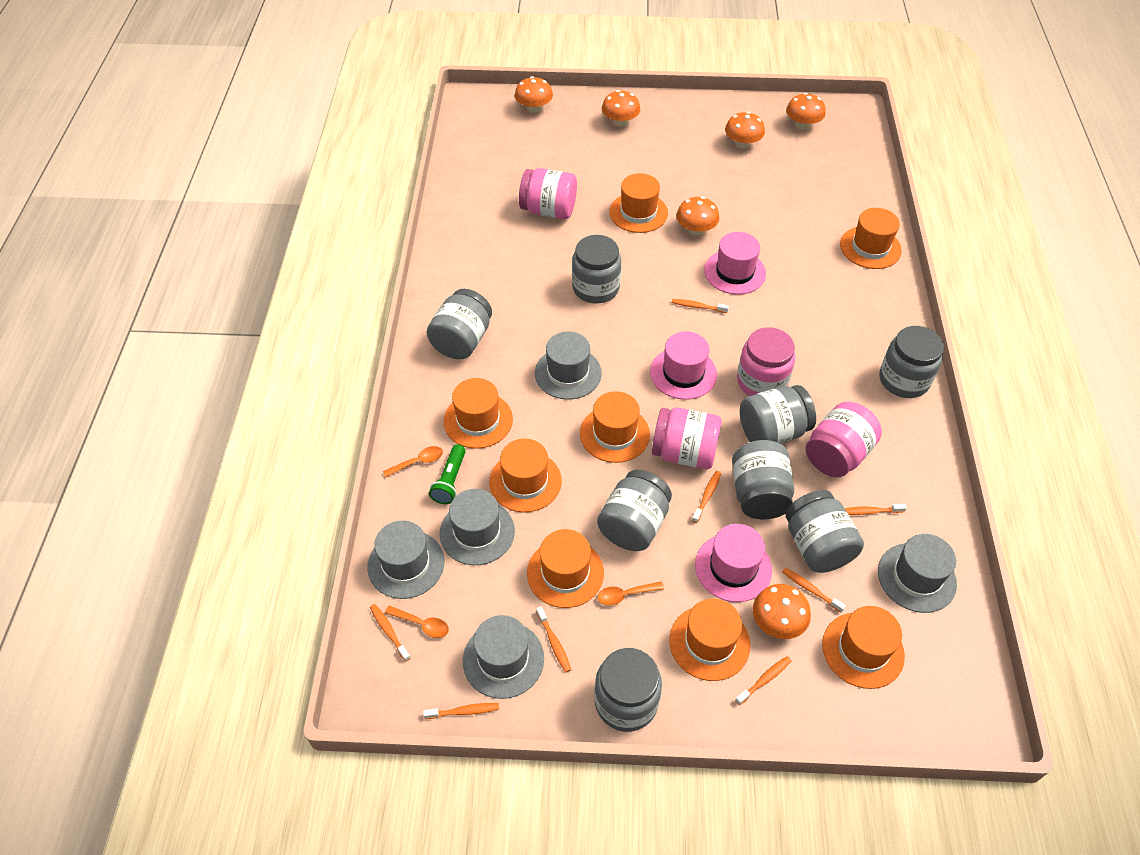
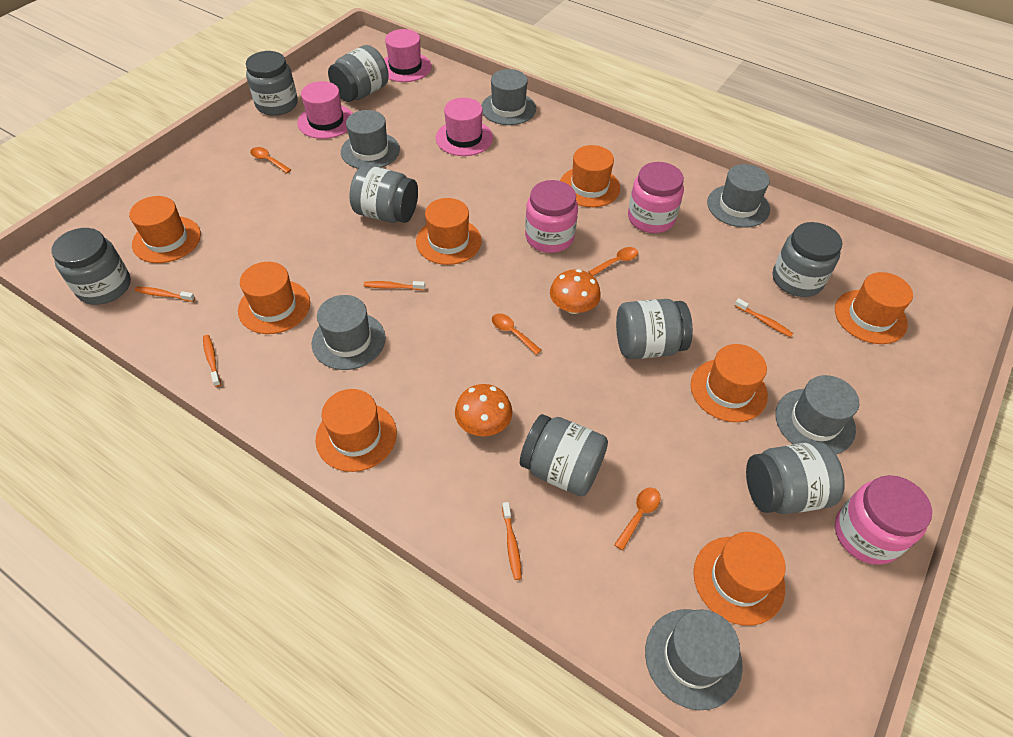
green flashlight: 1 -> 0
grey hat: 5 -> 6
orange mushroom: 6 -> 2
orange spoon: 3 -> 4
orange toothbrush: 8 -> 5
pink jar: 4 -> 3

